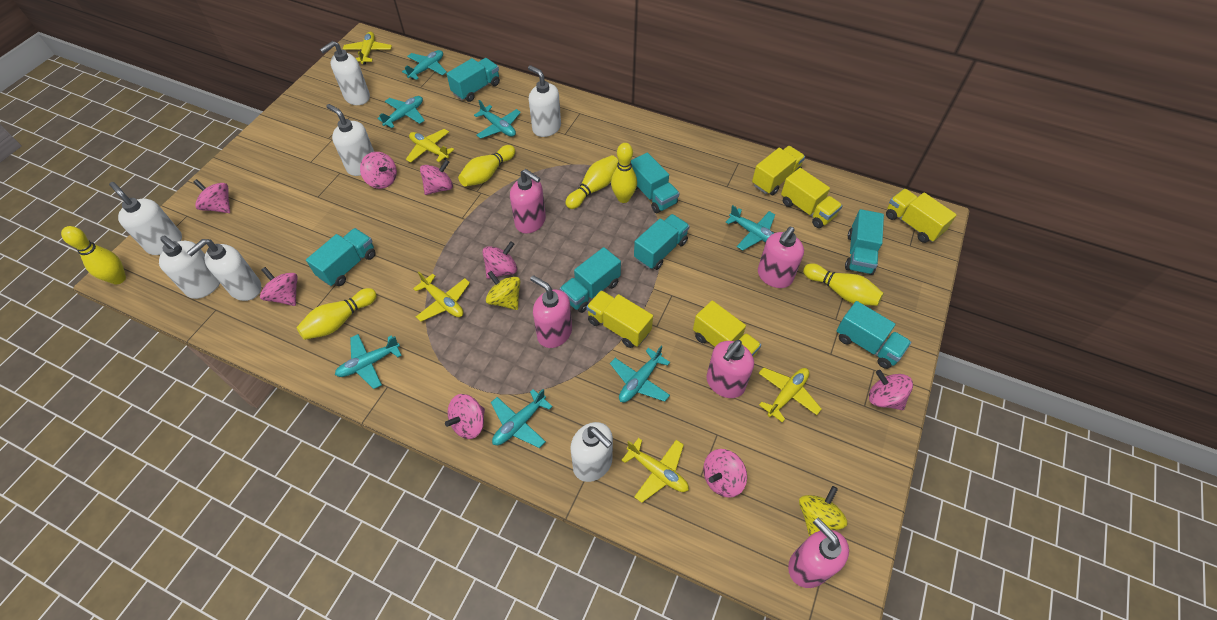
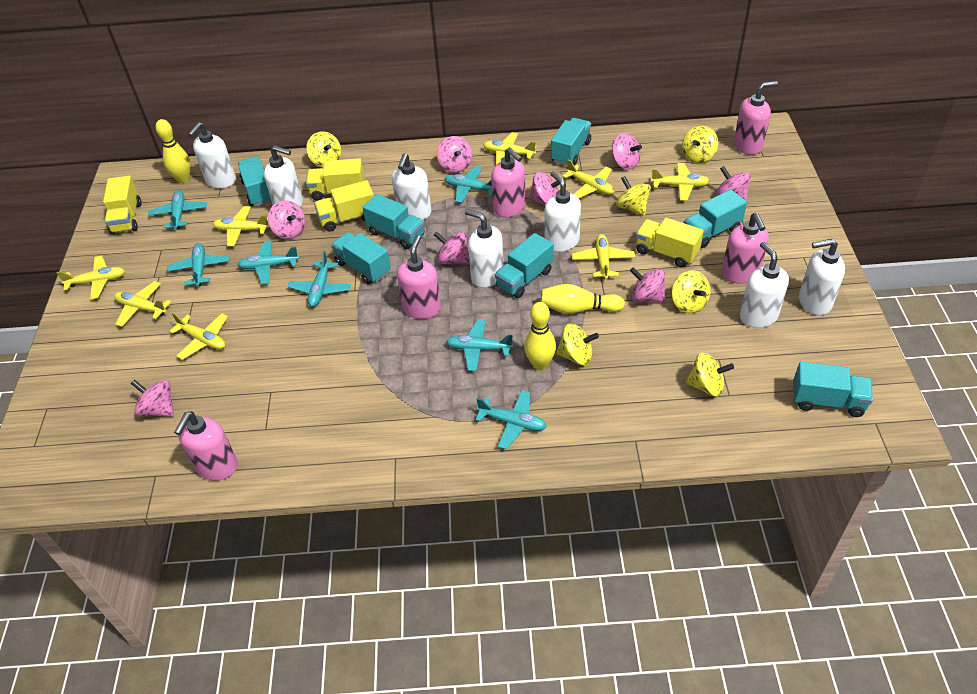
yellow bowling pin: 6 -> 3
yellow plane: 5 -> 8
yellow spinning top: 2 -> 6
yellow truck: 5 -> 4

